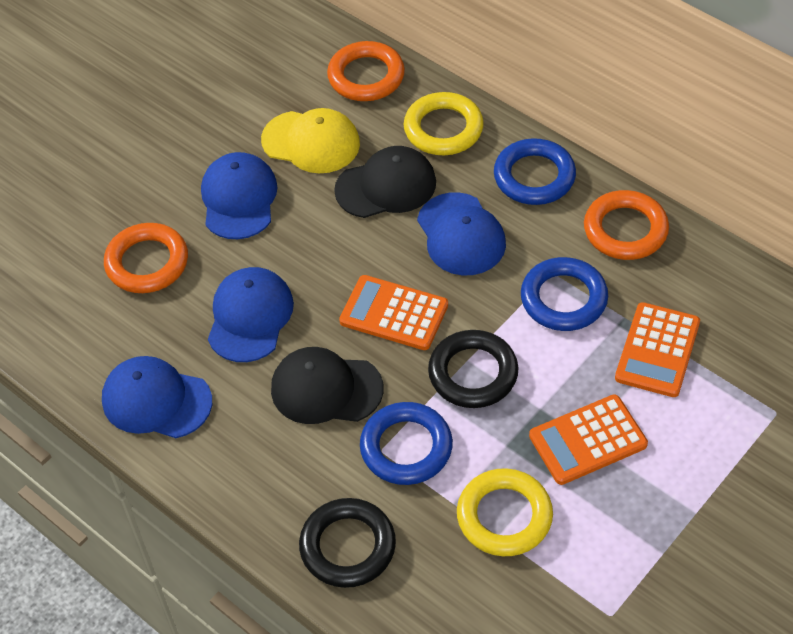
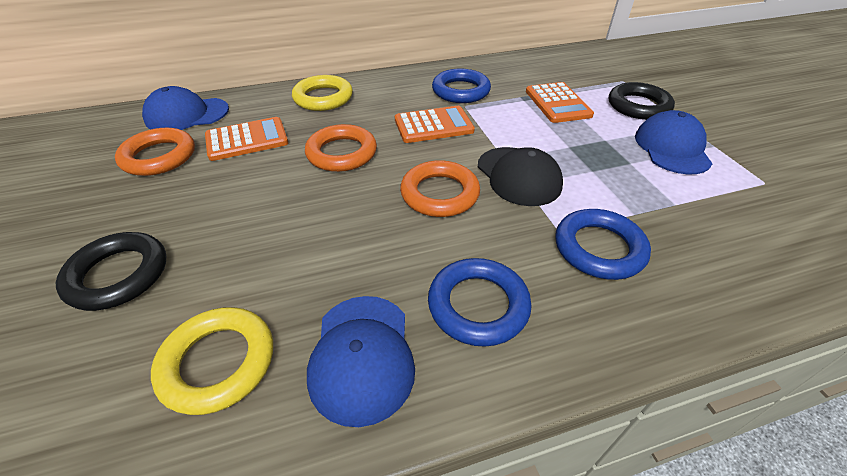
black cap: 2 -> 1
blue cap: 4 -> 3
yellow cap: 1 -> 0

